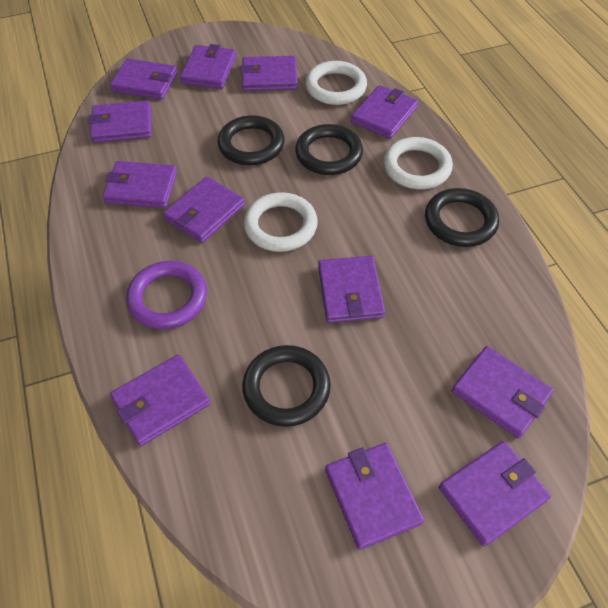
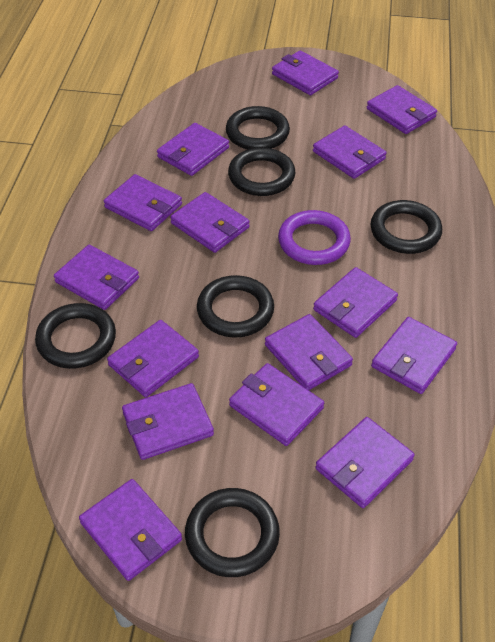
black ring: 4 -> 6
purple wallet: 12 -> 15
white ring: 3 -> 0

